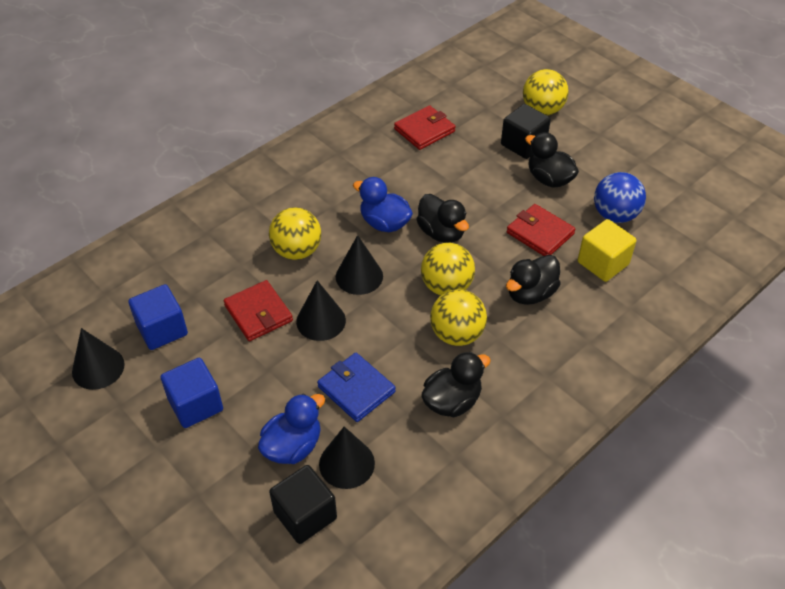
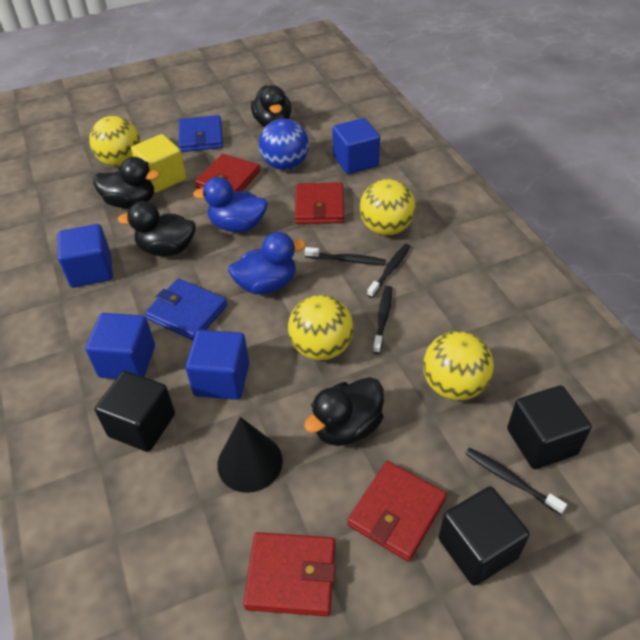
black cone: 4 -> 1
black cube: 2 -> 3
black toothbrush: 0 -> 4
blue cube: 2 -> 4
blue wallet: 1 -> 2
red wallet: 3 -> 4

